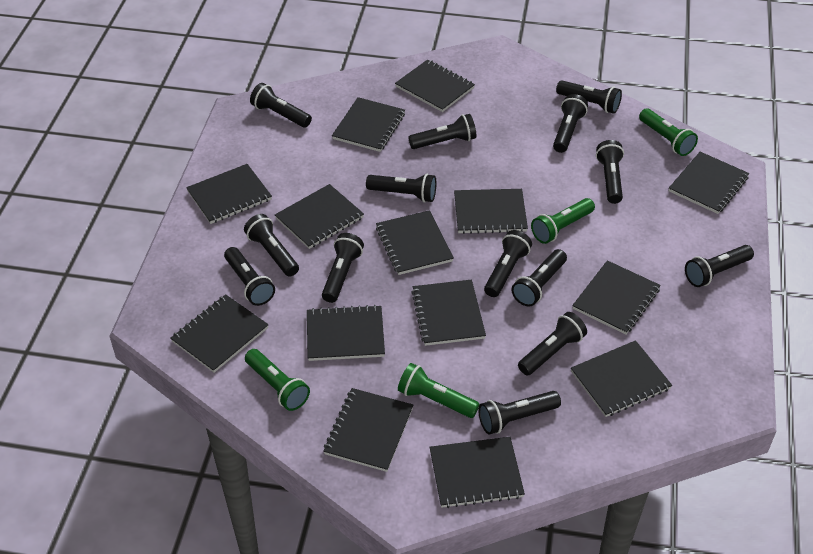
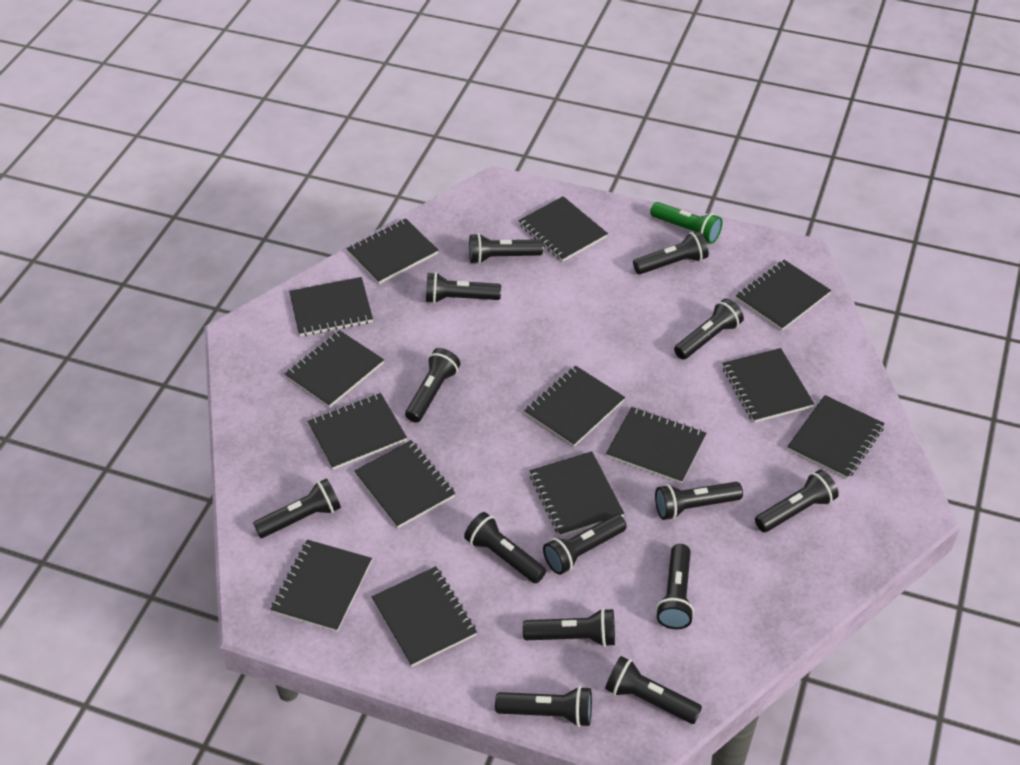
green flashlight: 4 -> 1

